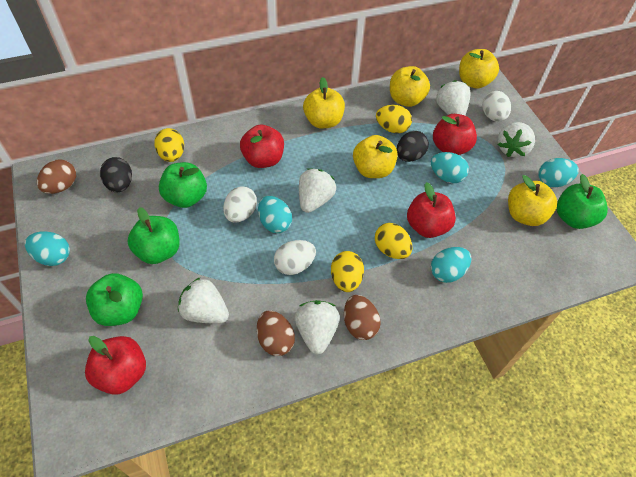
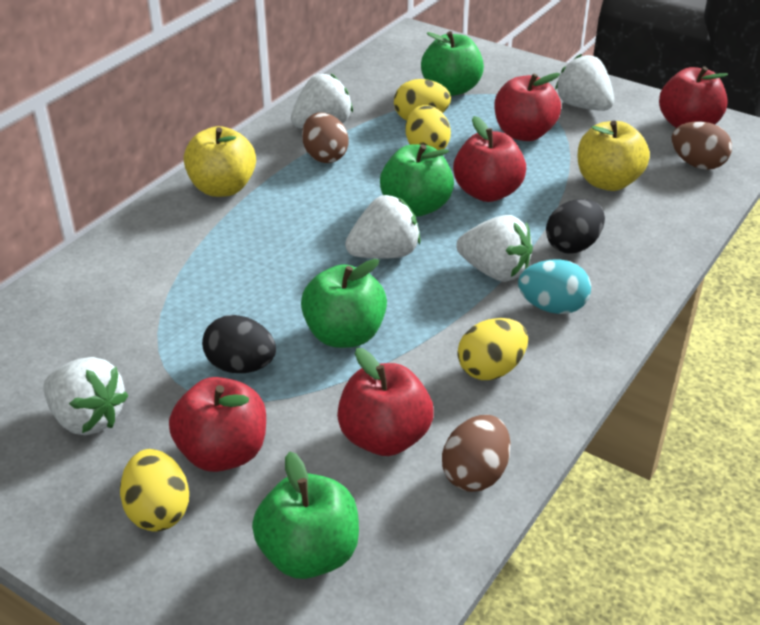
red apple: 4 -> 5
turquoise egg: 5 -> 1
white egg: 3 -> 0
yellow apple: 5 -> 2

